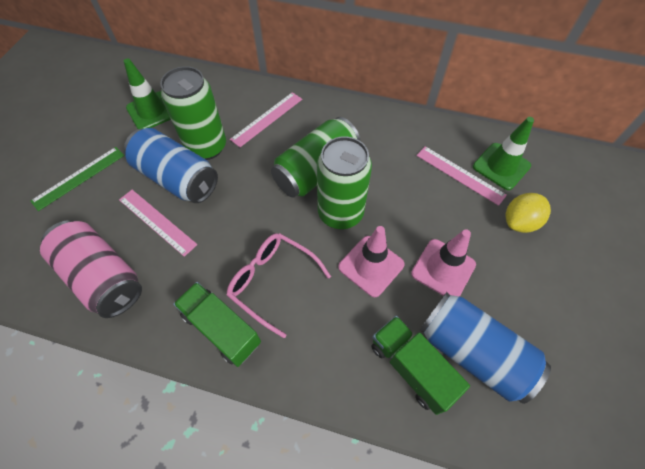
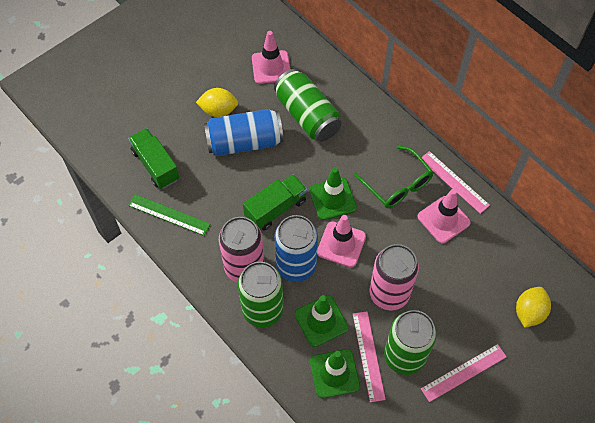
green glasses: 0 -> 1
green traffic cone: 2 -> 3
pink can: 1 -> 2
pink glasses: 1 -> 0
pink traffic cone: 2 -> 3
yellow lemon: 1 -> 2

